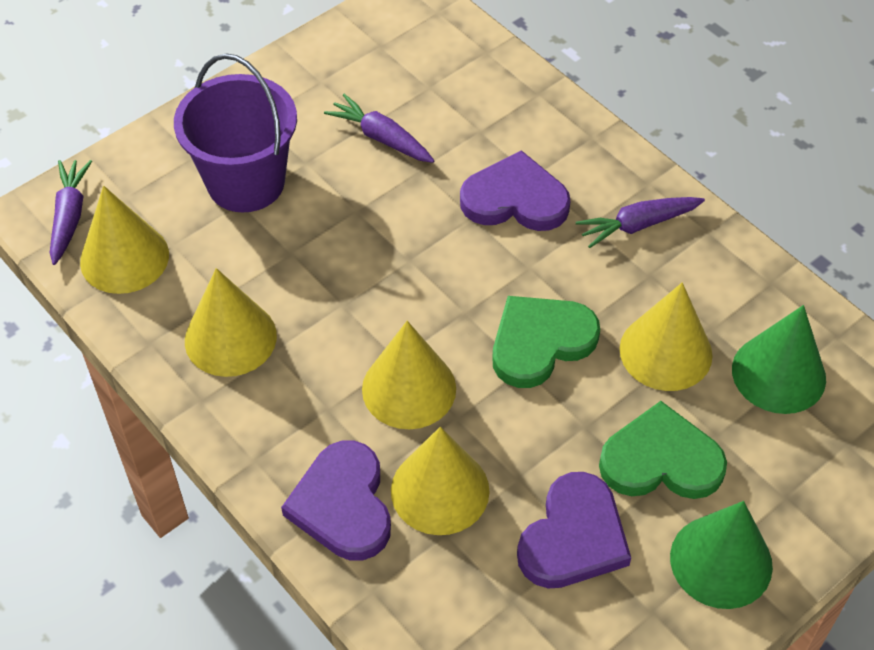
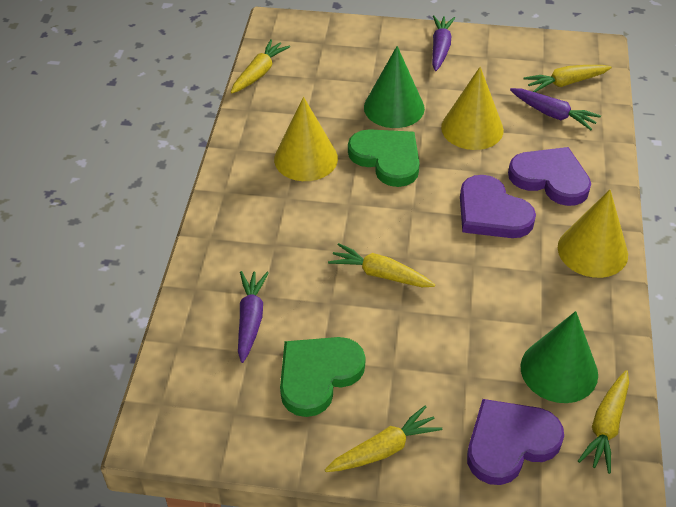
purple bucket: 1 -> 0
yellow carrot: 0 -> 5
yellow cone: 5 -> 3

